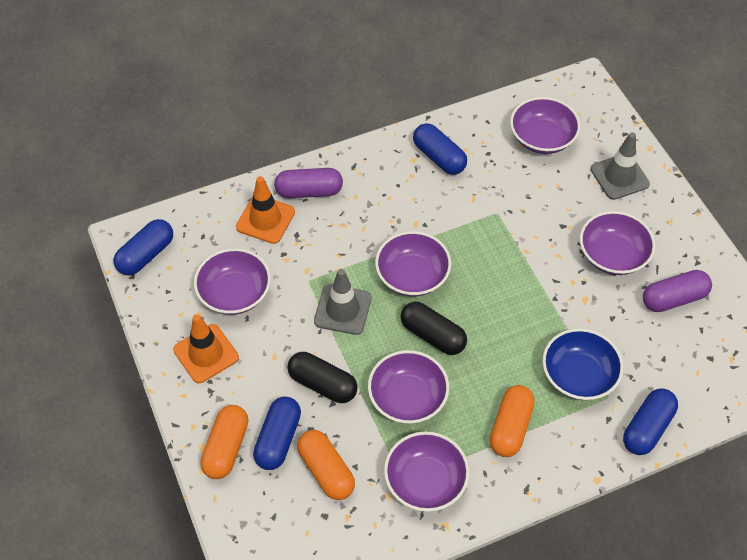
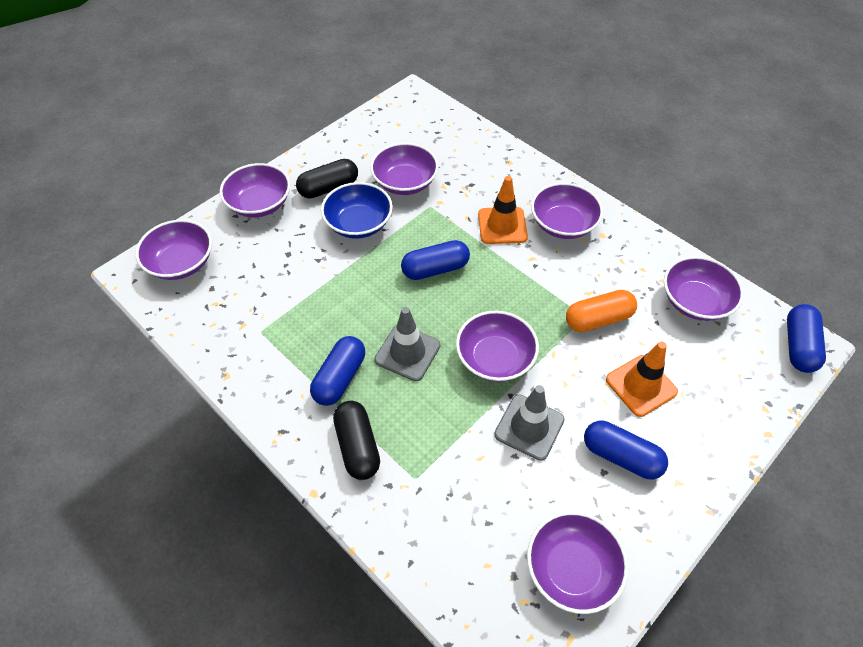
orange capsule: 3 -> 1
purple bowl: 6 -> 7
purple capsule: 2 -> 0

